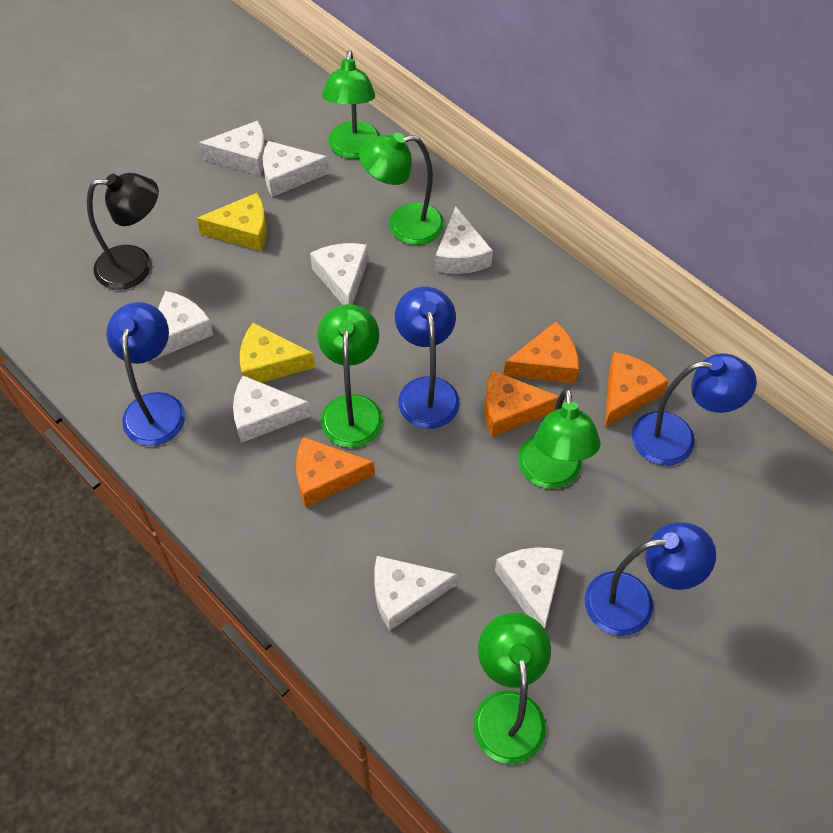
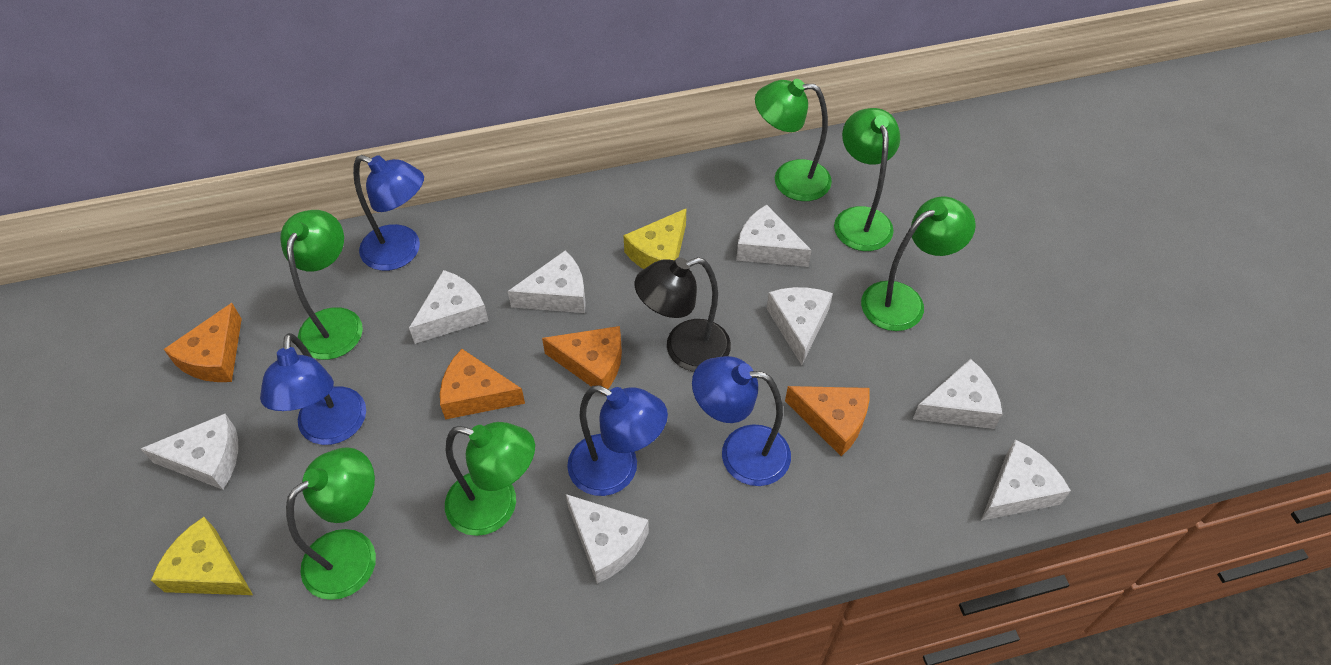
green lamp: 5 -> 6

